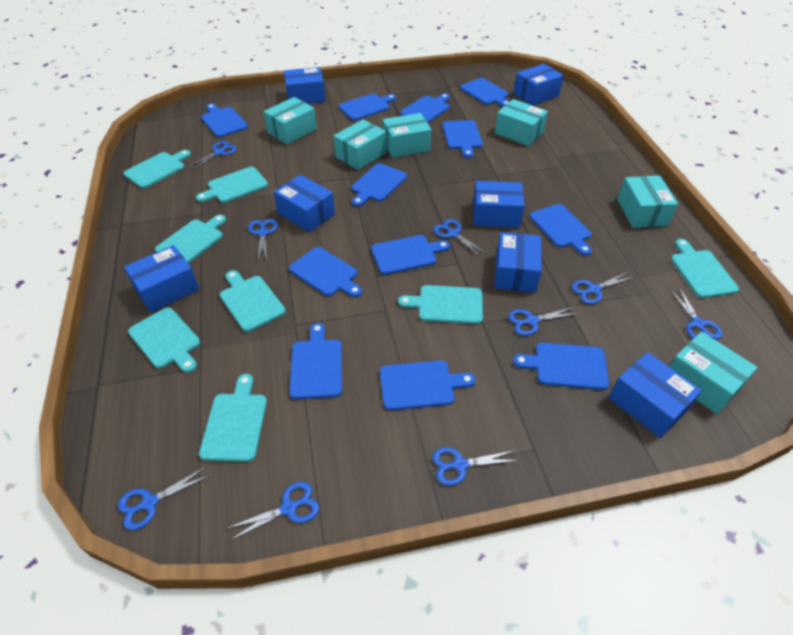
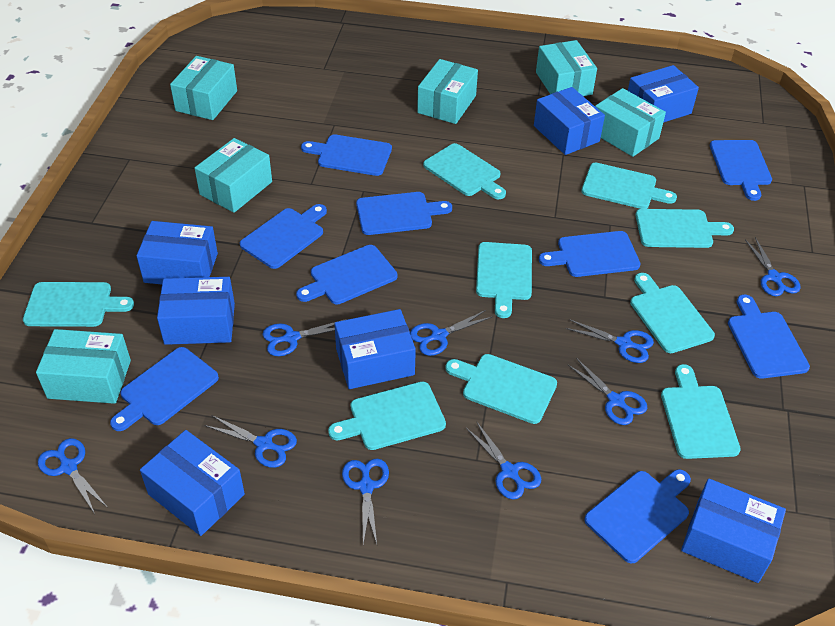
blue cutting board: 12 -> 9
turquoise cutting board: 8 -> 9

